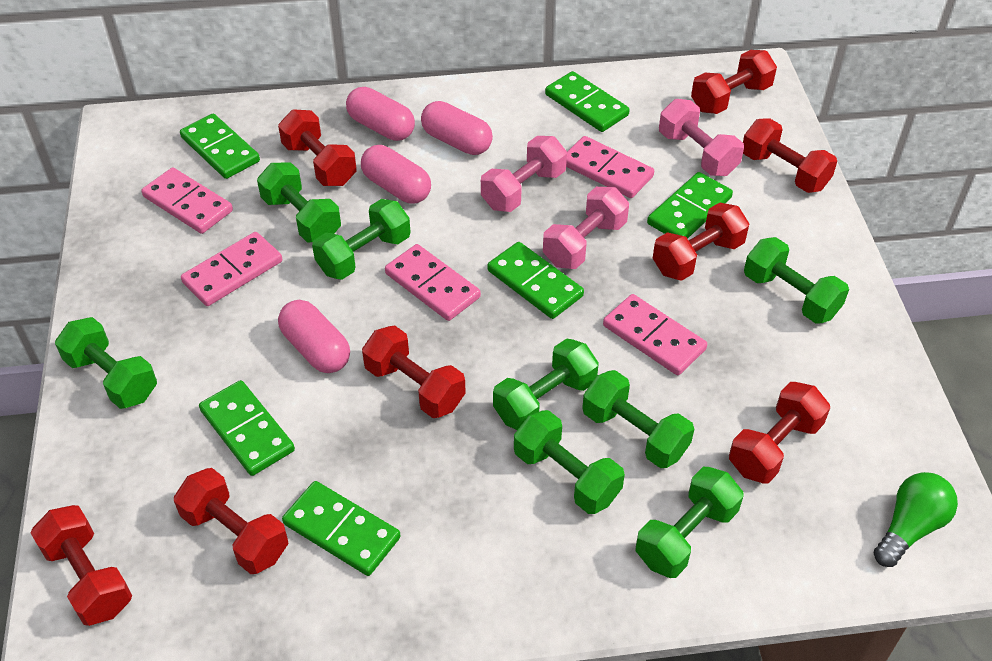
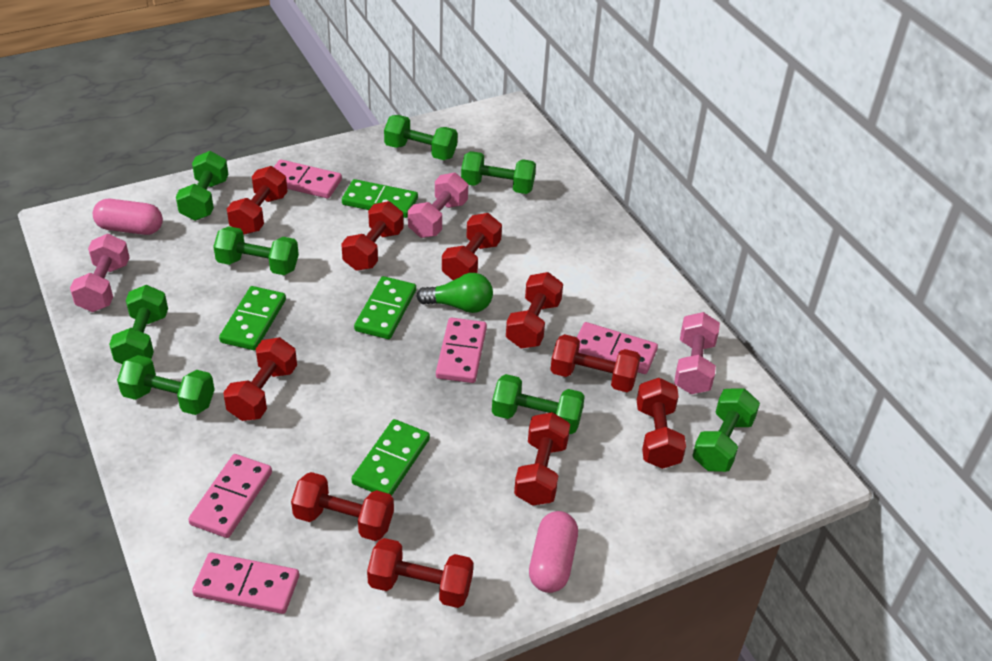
green domino: 6 -> 4
pink capsule: 4 -> 2
red dumbbell: 8 -> 10

